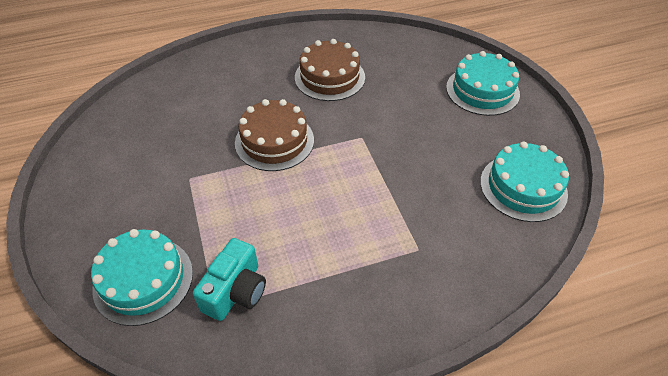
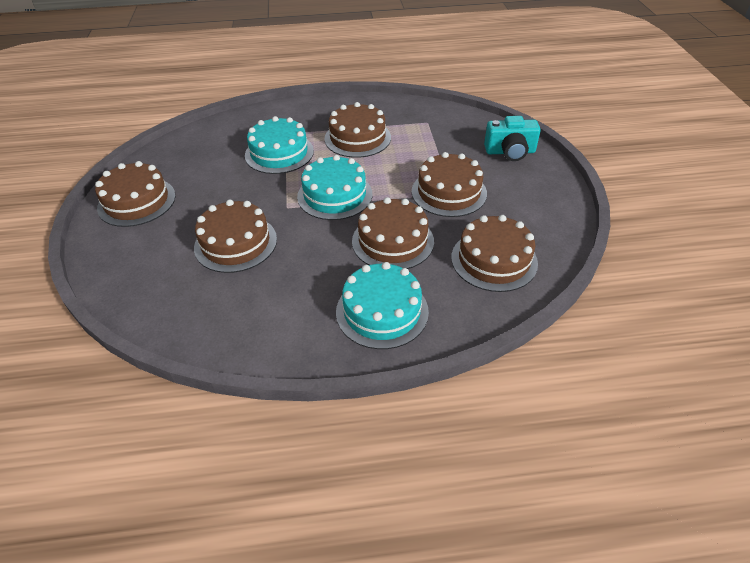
brown cake: 2 -> 6

